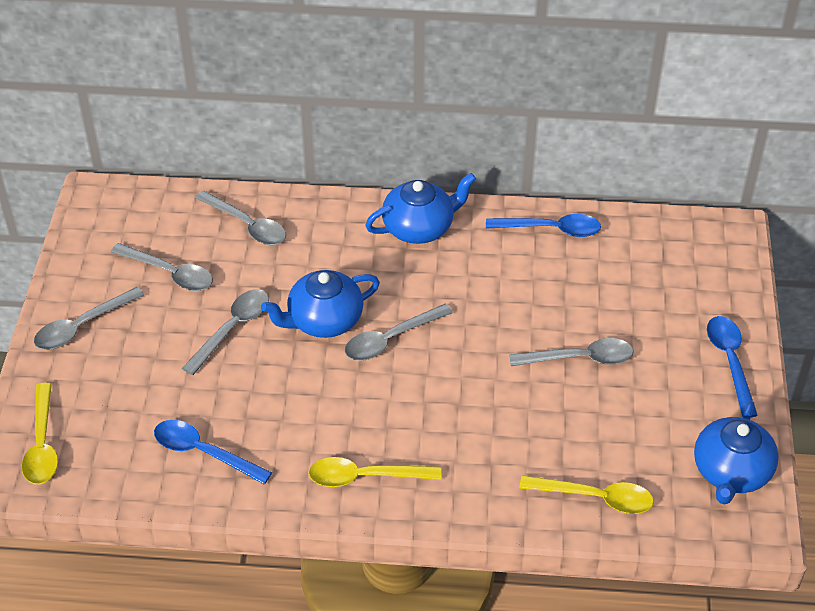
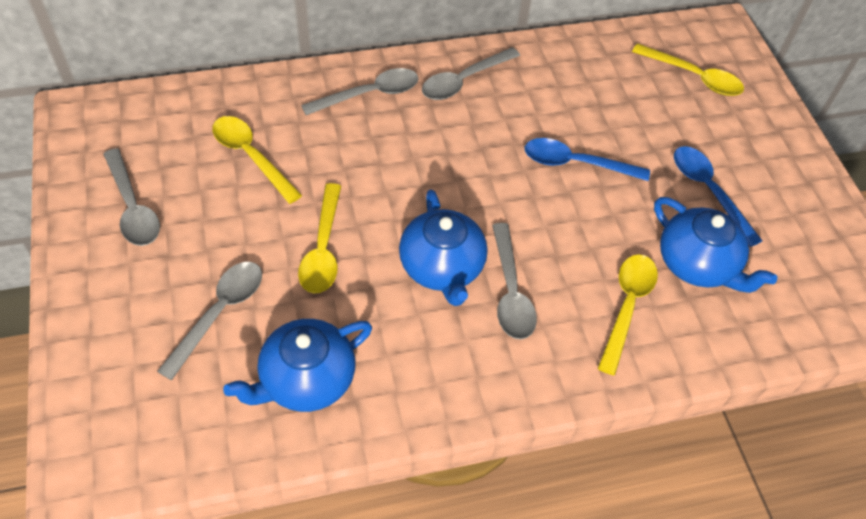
blue spoon: 3 -> 2
grey spoon: 6 -> 5
yellow spoon: 3 -> 4

